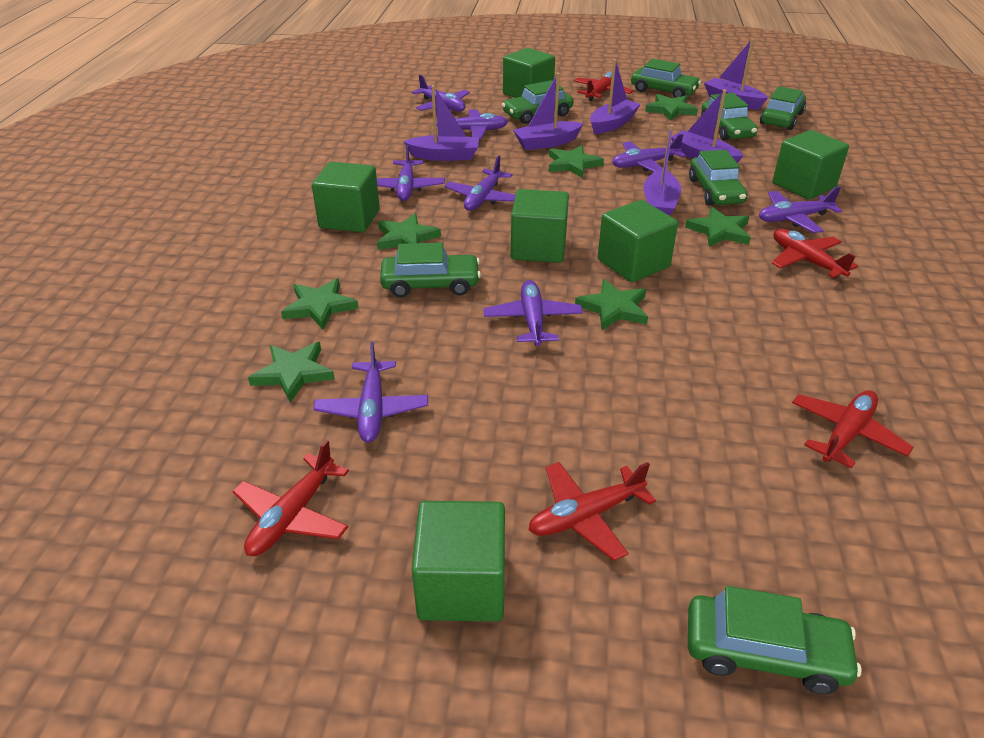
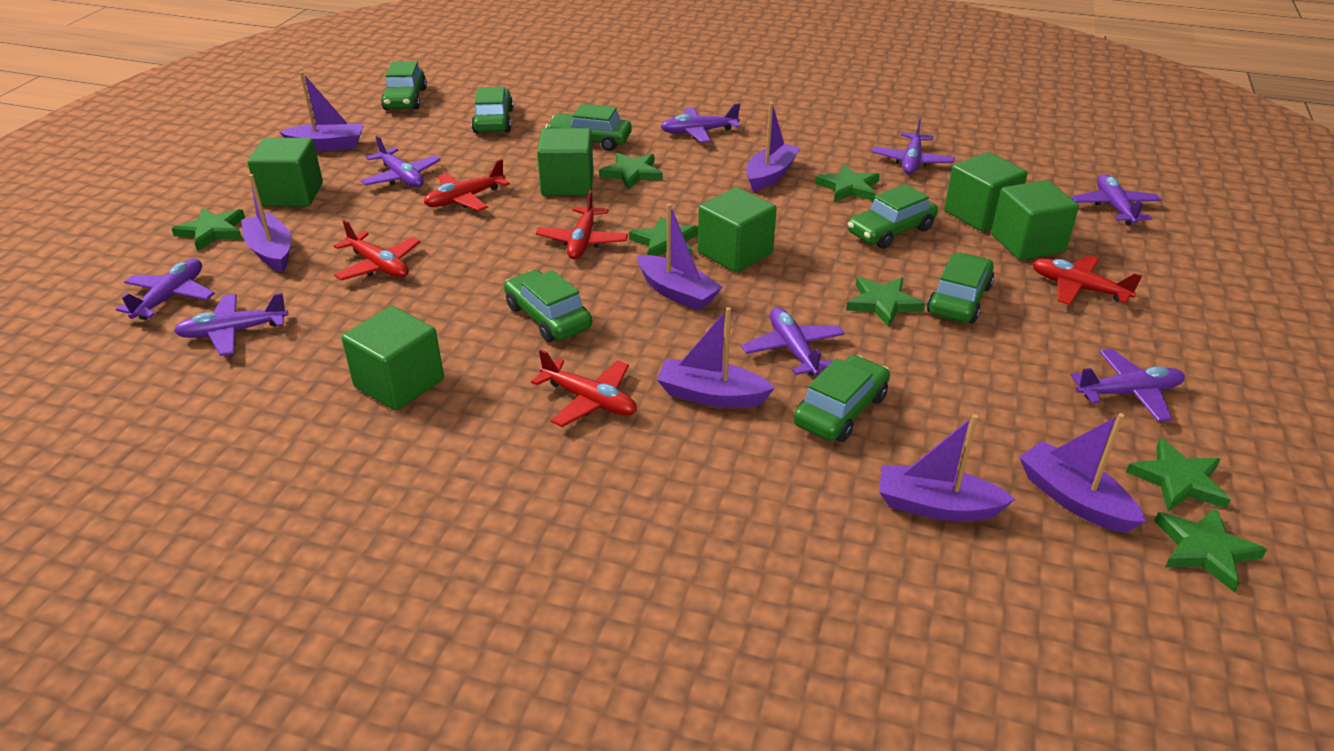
purple boat: 6 -> 7

